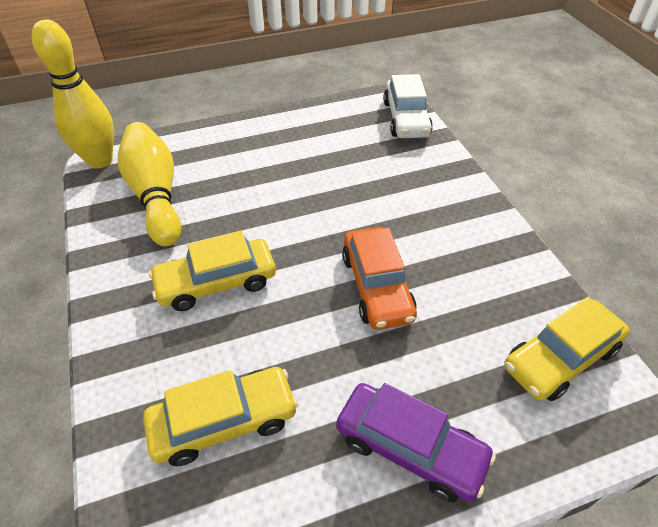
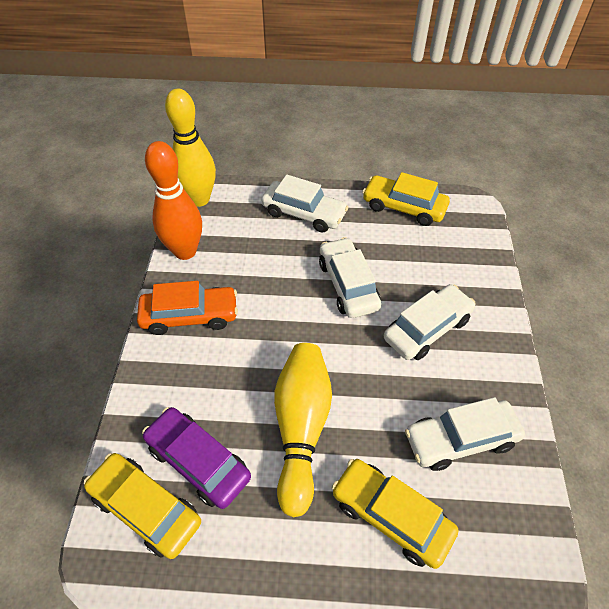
orange bowling pin: 0 -> 1
white car: 1 -> 4

